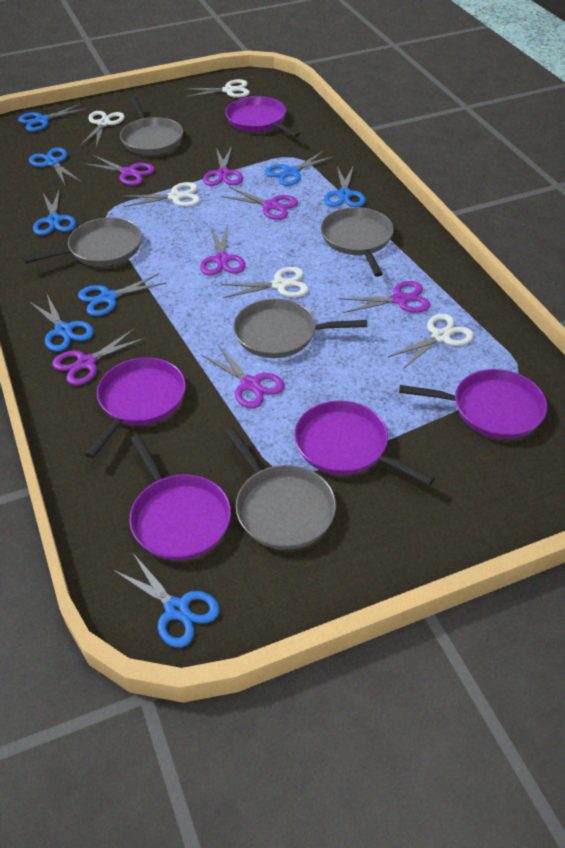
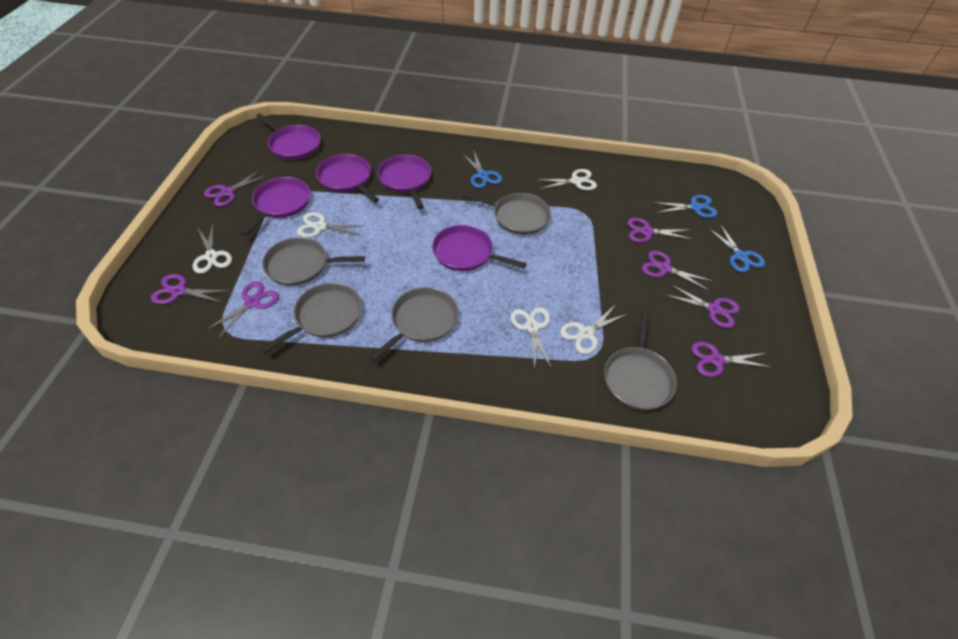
blue scissors: 8 -> 3

